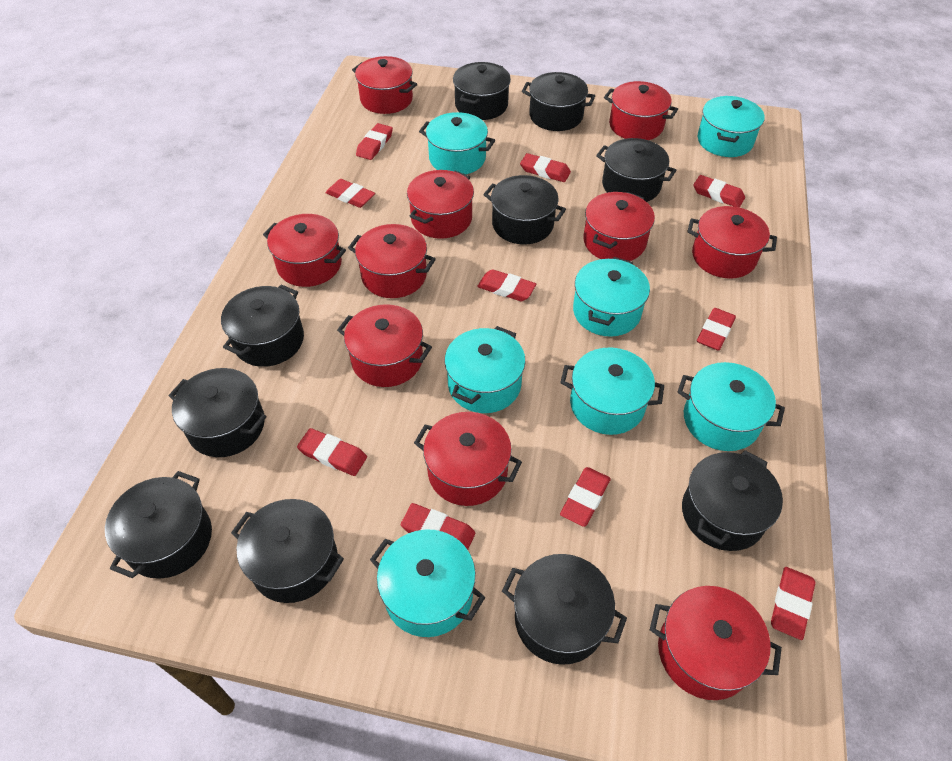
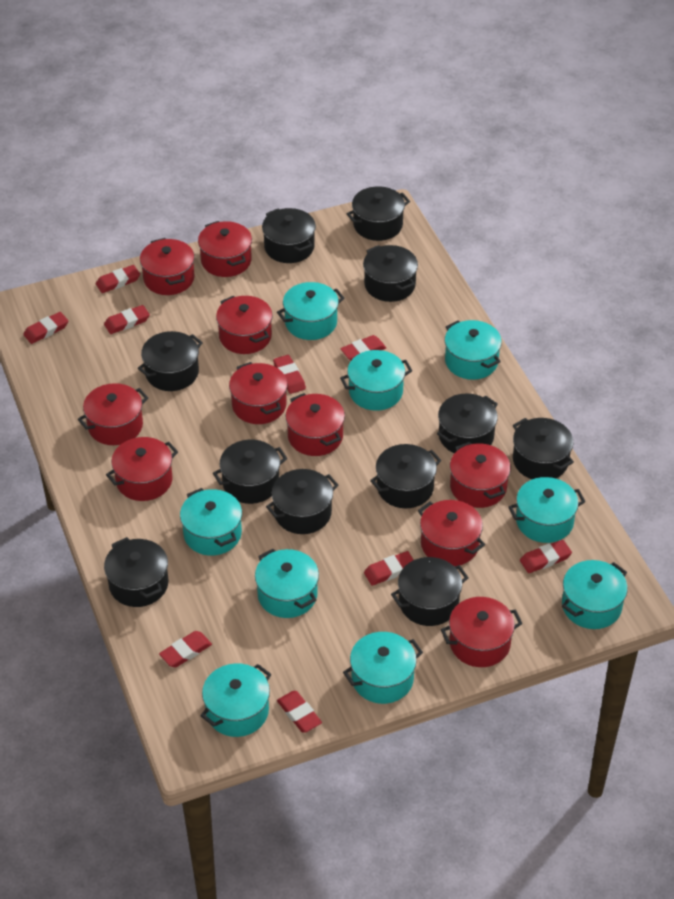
black pot: 10 -> 11
red eraser: 10 -> 9
turquoise pot: 7 -> 9

